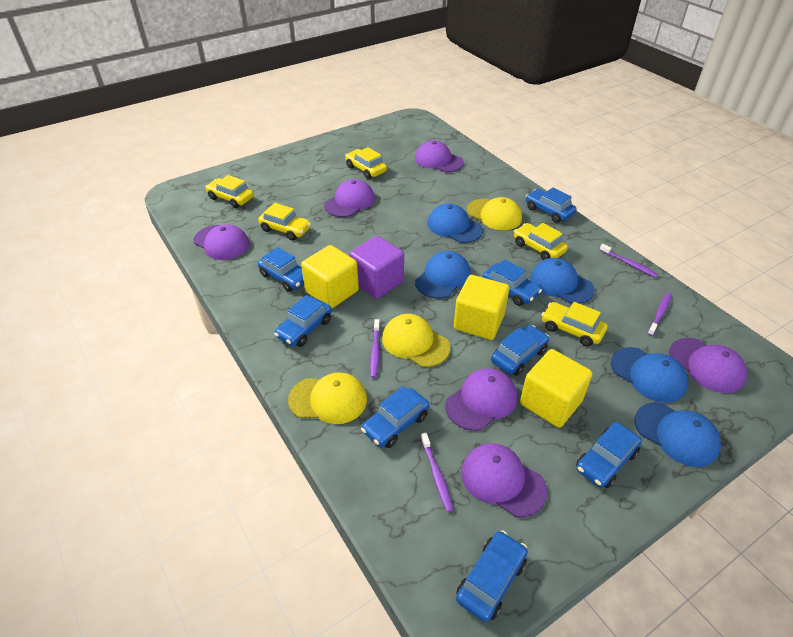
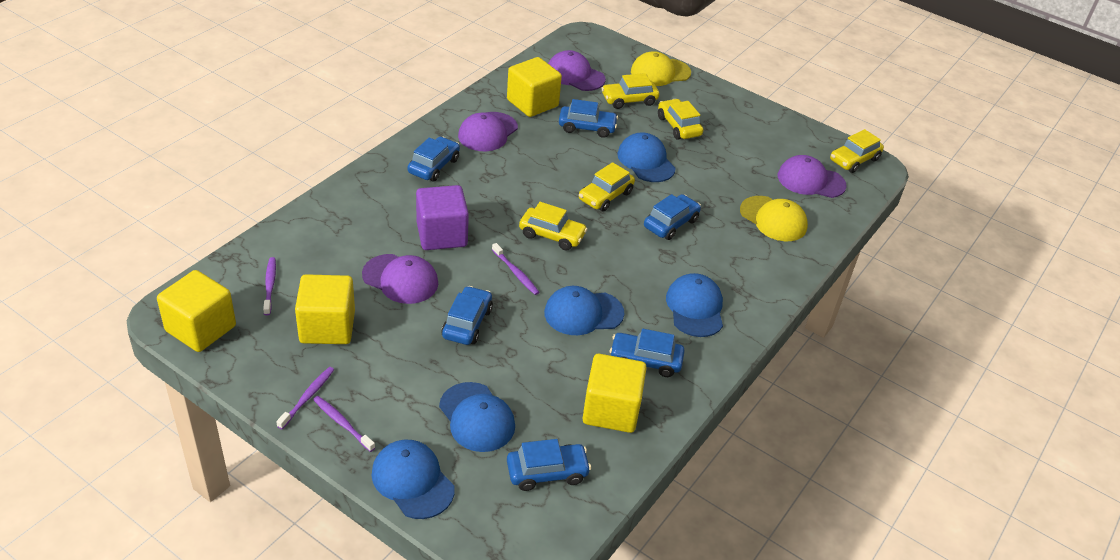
blue car: 8 -> 6
purple cap: 6 -> 4
yellow cap: 3 -> 2
yellow cube: 3 -> 4

